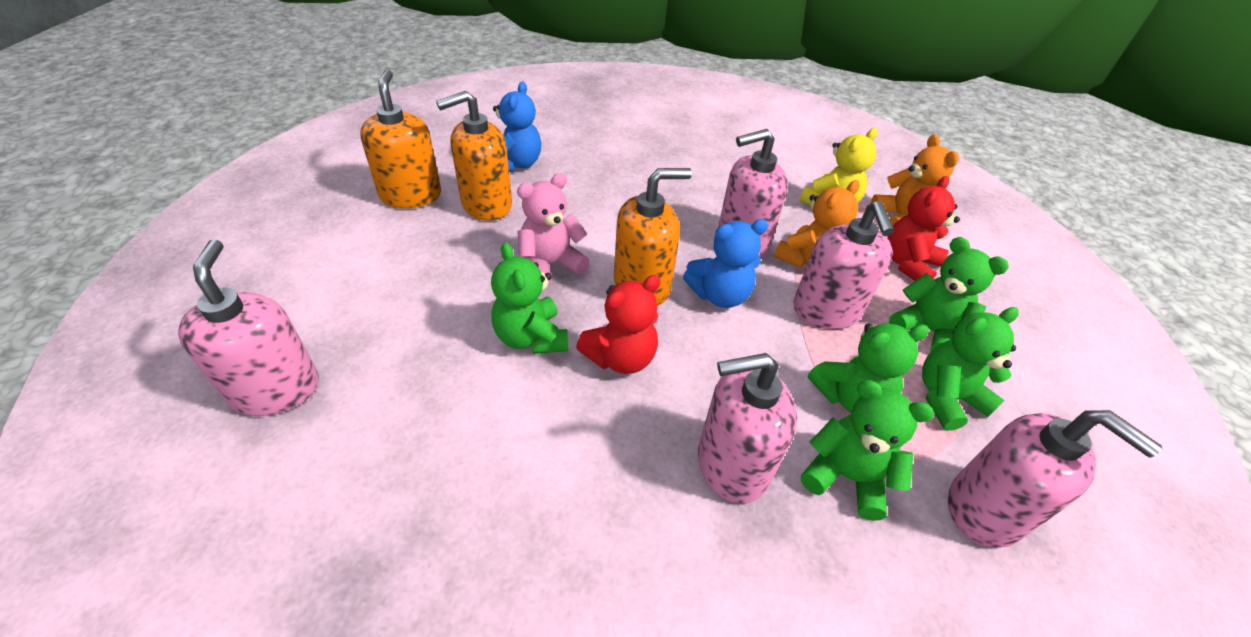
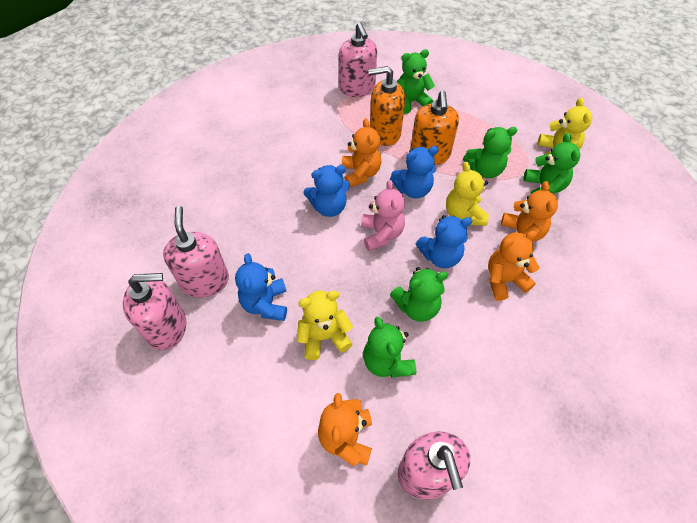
blue teddy bear: 2 -> 4
orange soap dispenser: 3 -> 2
orange teddy bear: 2 -> 4
pink soap dispenser: 5 -> 4
red teddy bear: 2 -> 0
yellow teddy bear: 1 -> 3

